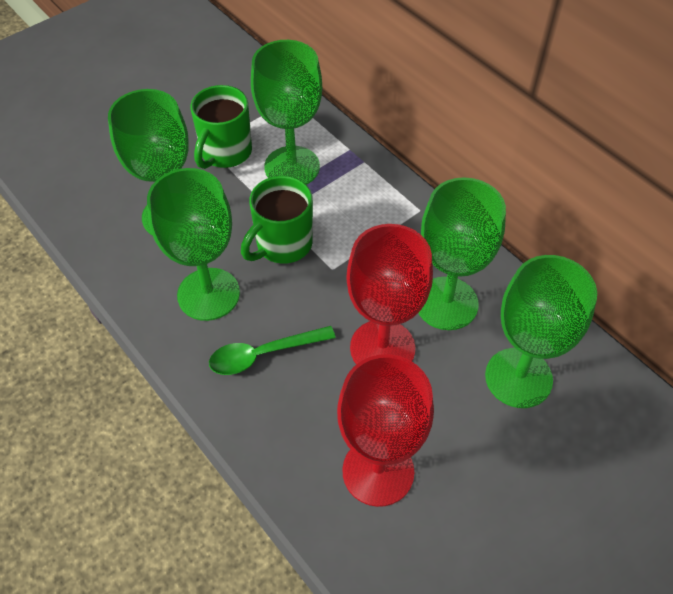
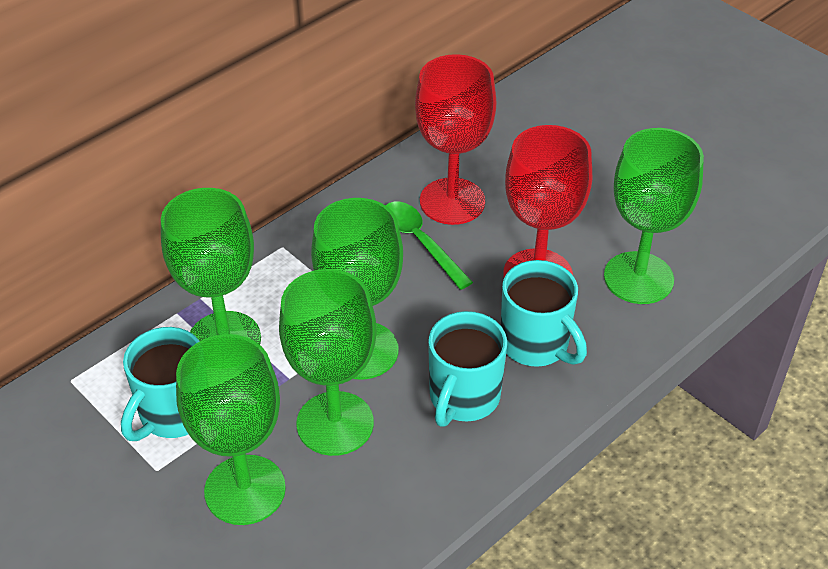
green mug: 2 -> 0
turquoise mug: 0 -> 3

